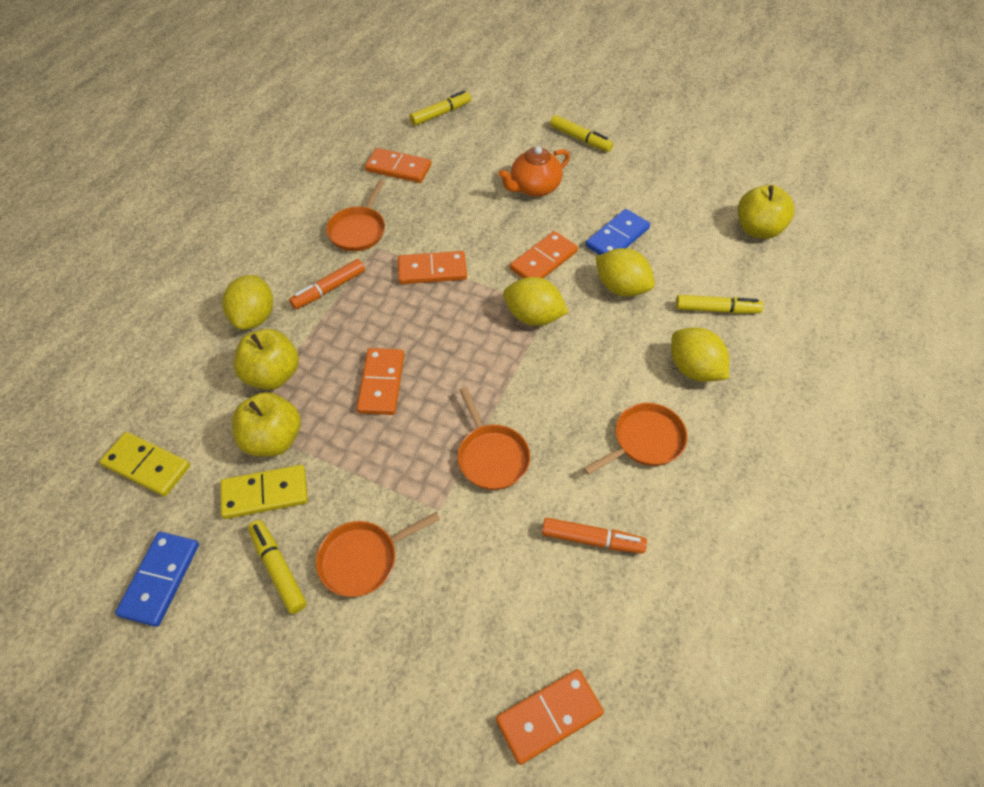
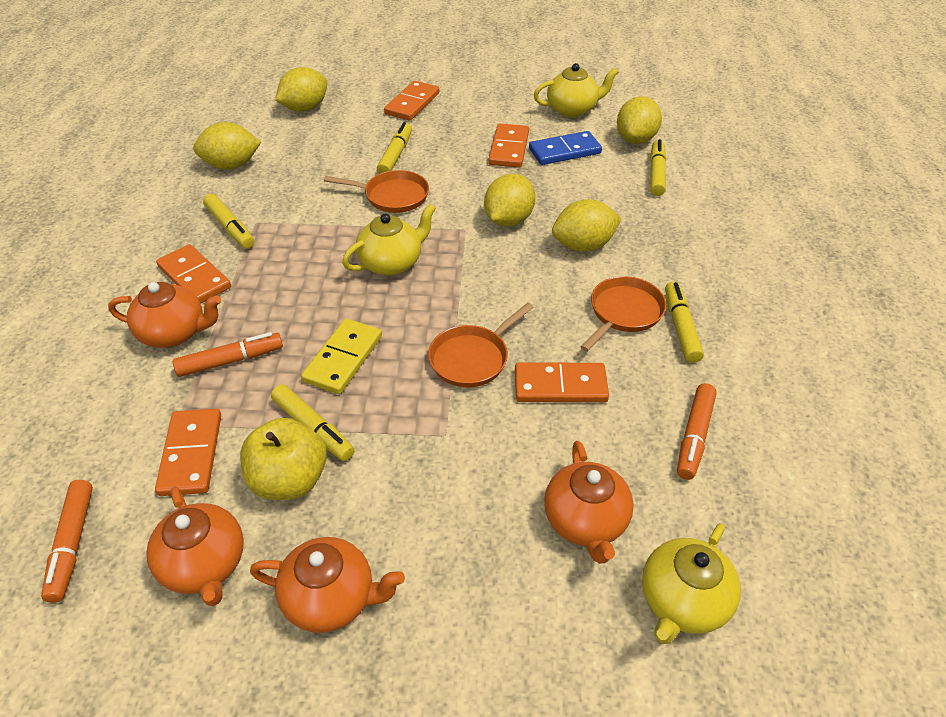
blue domino: 2 -> 1
orange marker: 2 -> 3
orange pan: 4 -> 3
orange teapot: 1 -> 4
yellow apple: 3 -> 1
yellow domino: 2 -> 1
yellow lemon: 4 -> 5
yellow marker: 4 -> 5
yellow teapot: 0 -> 3

